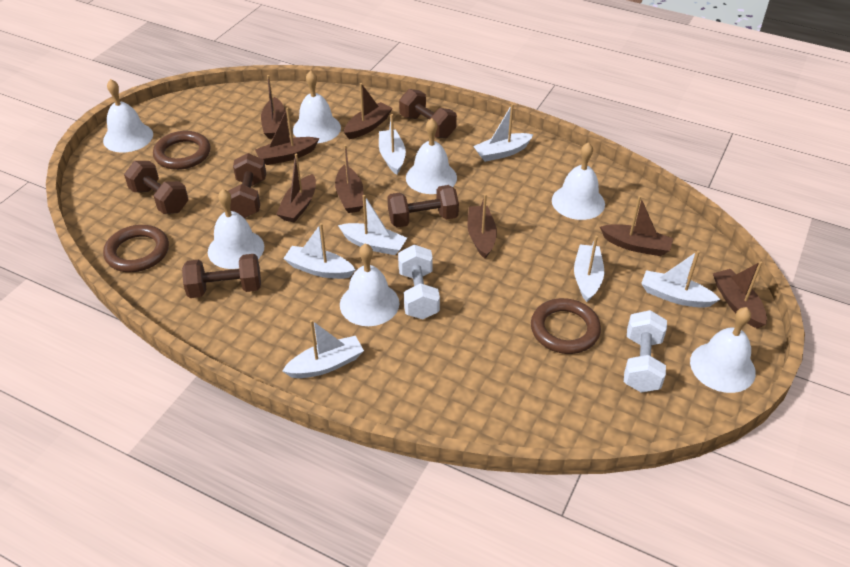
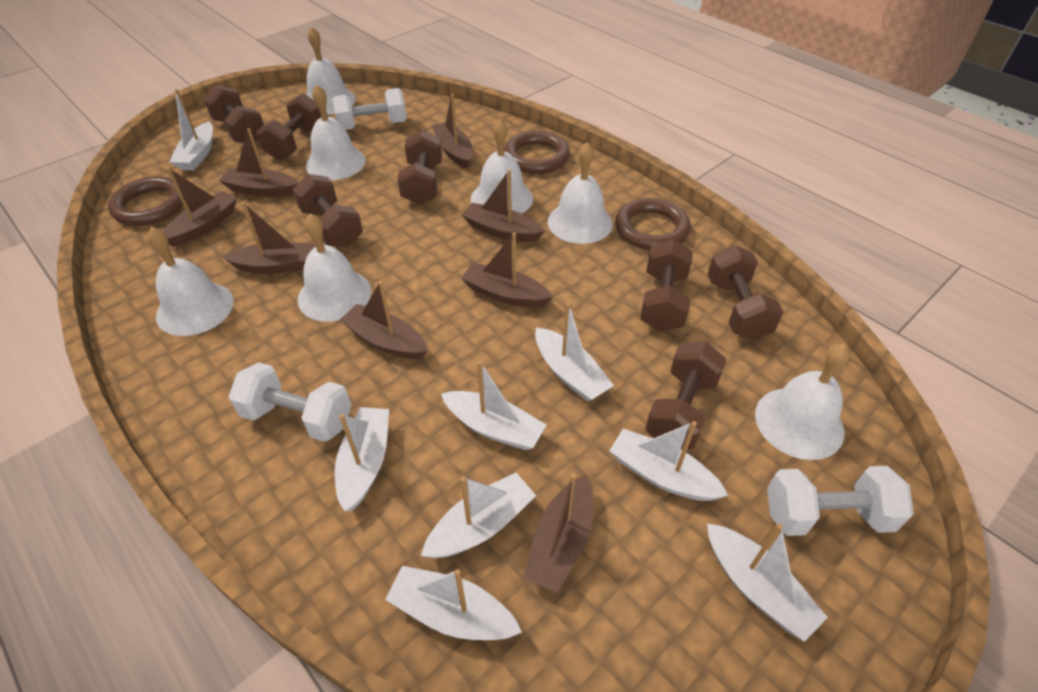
brown dumbbell: 5 -> 7
white boat: 7 -> 8
white dumbbell: 2 -> 3

